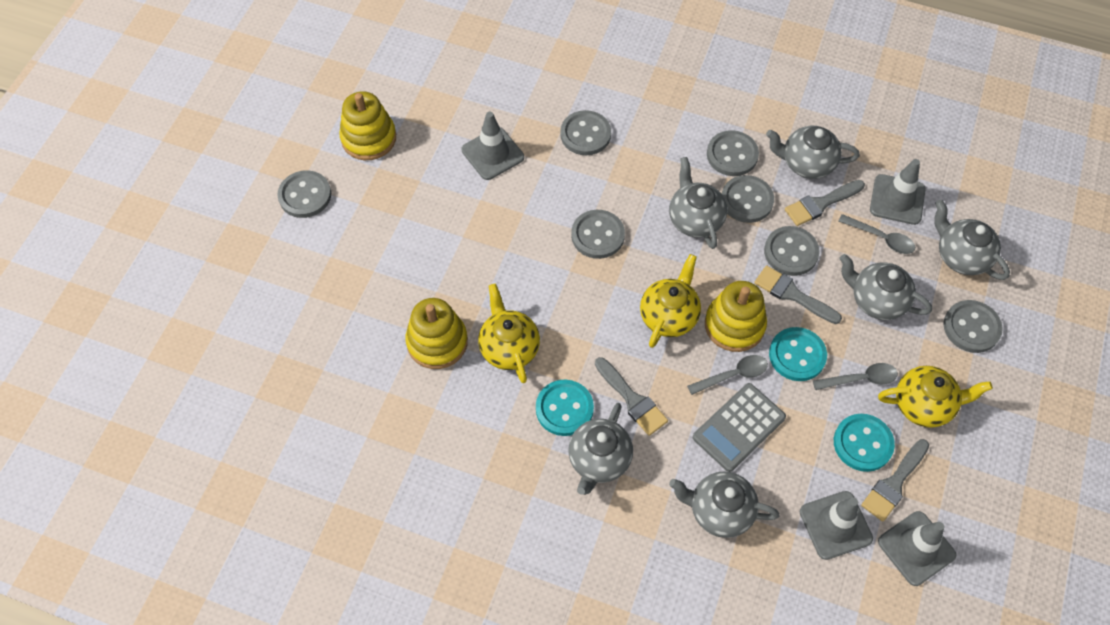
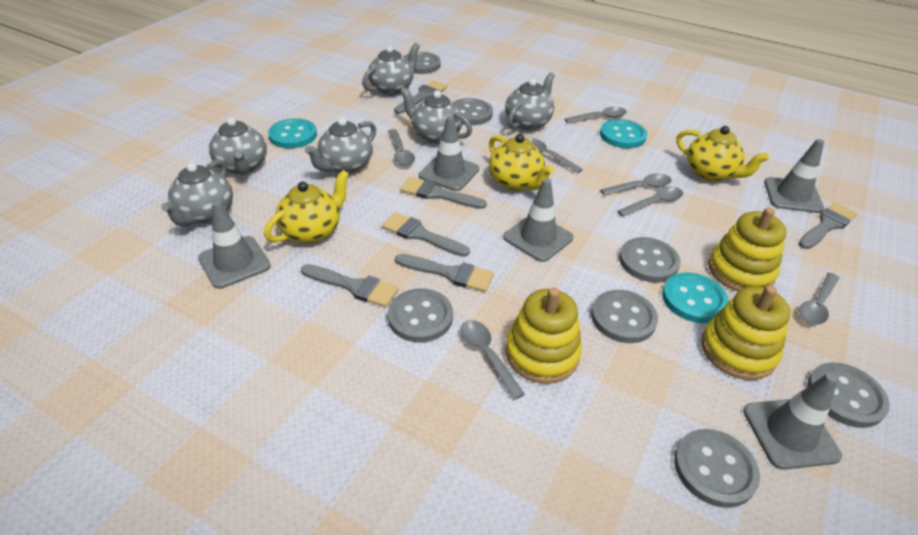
grey brush: 4 -> 6
grey calculator: 1 -> 0
grey spoon: 3 -> 7
grey traffic cone: 4 -> 5

